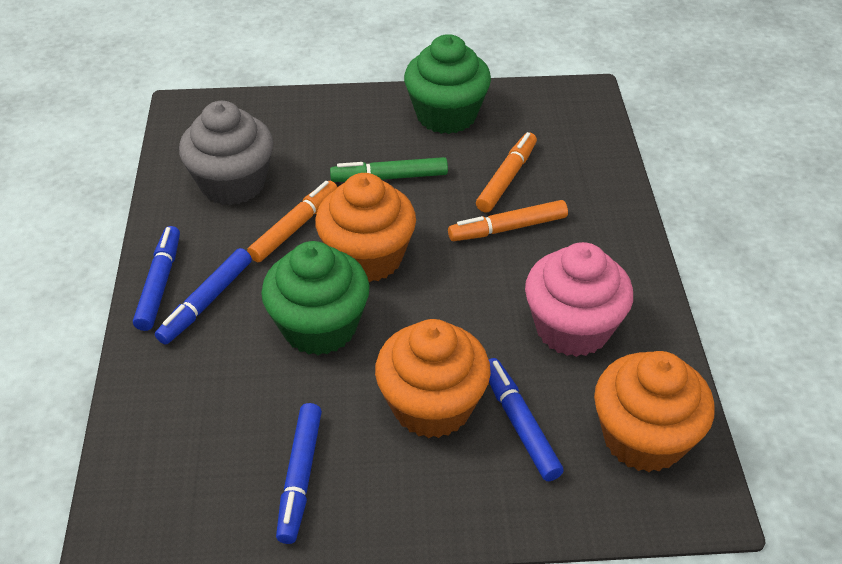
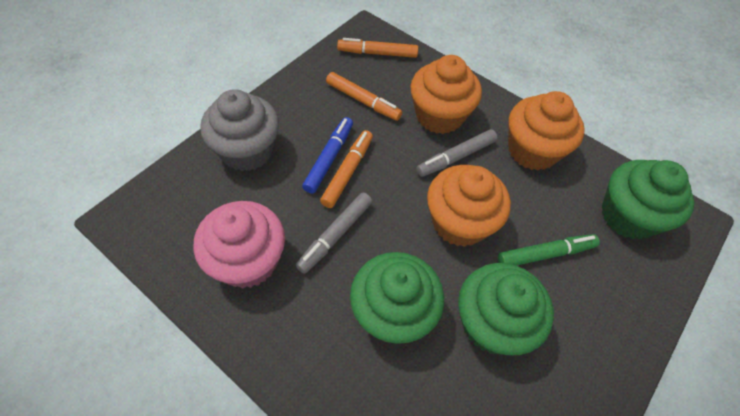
blue marker: 4 -> 1
green cupcake: 2 -> 3
grey marker: 0 -> 2

